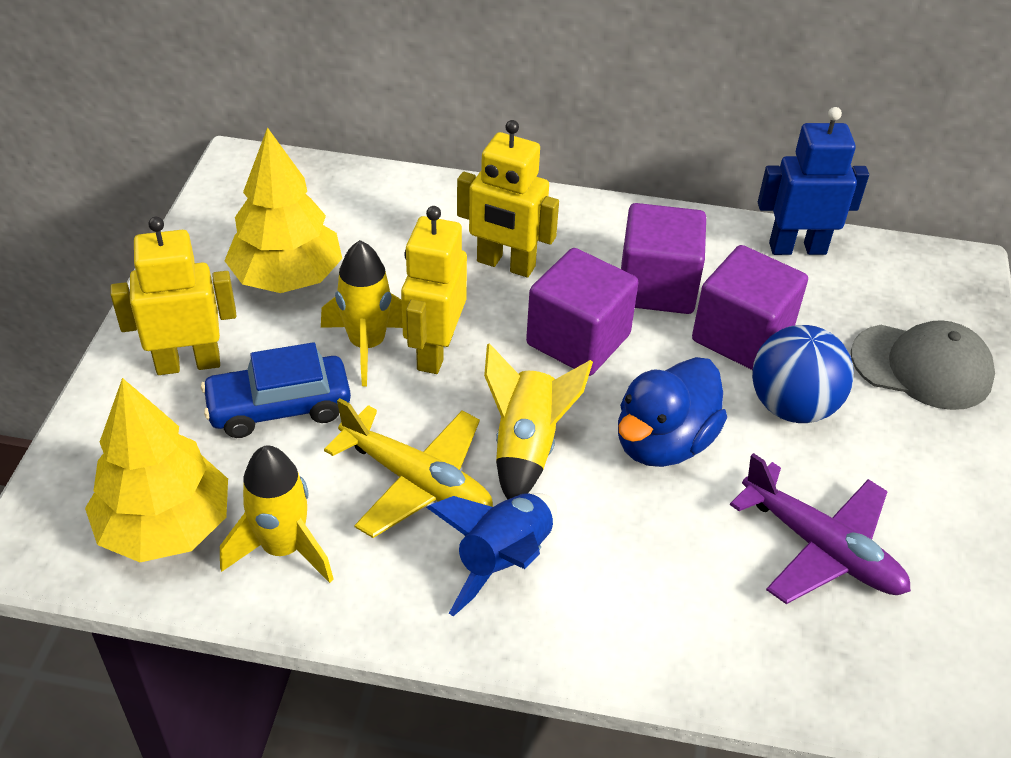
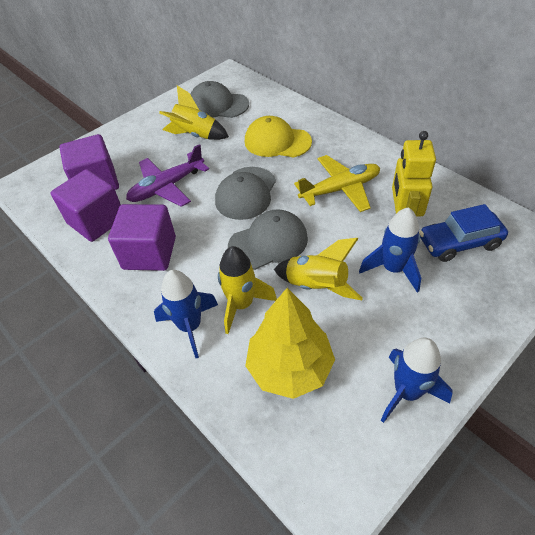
blue ball: 1 -> 0
blue duck: 1 -> 0
blue robot: 1 -> 0
blue rocket: 1 -> 3
grey cap: 1 -> 3
yellow cap: 0 -> 1
yellow robot: 3 -> 1
yellow tree: 2 -> 1

